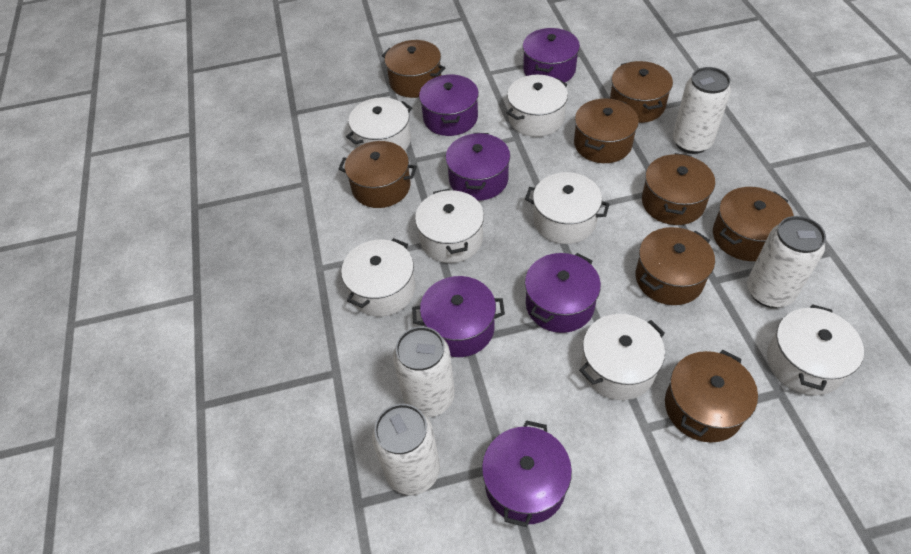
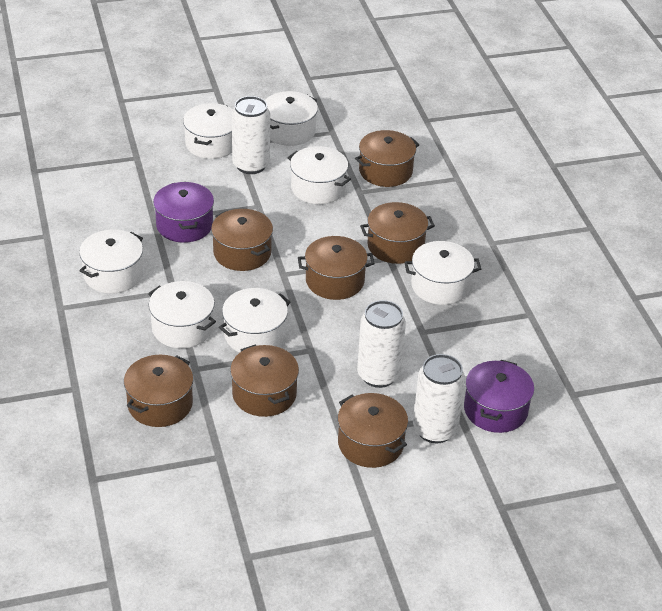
brown pot: 8 -> 7
purple pot: 6 -> 2
white can: 4 -> 3

